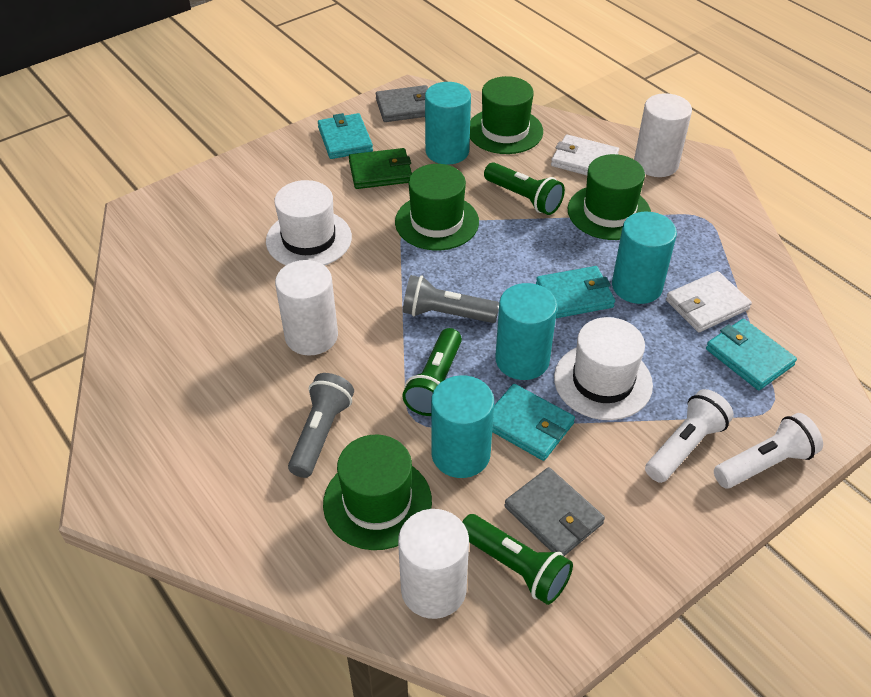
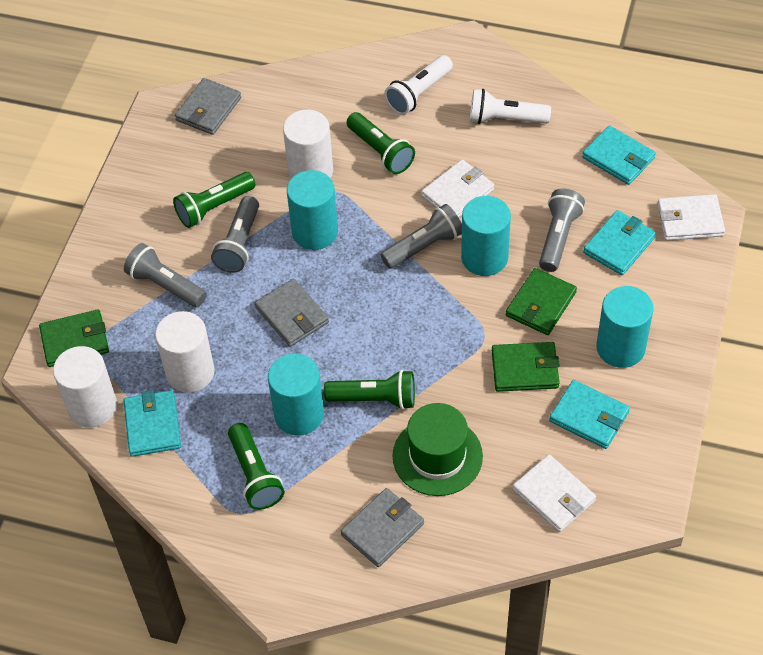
green flashlight: 3 -> 4
green hat: 4 -> 1
green wallet: 1 -> 3
grey flashlight: 2 -> 4
grey wallet: 2 -> 3
white hat: 2 -> 0
white wallet: 2 -> 3

